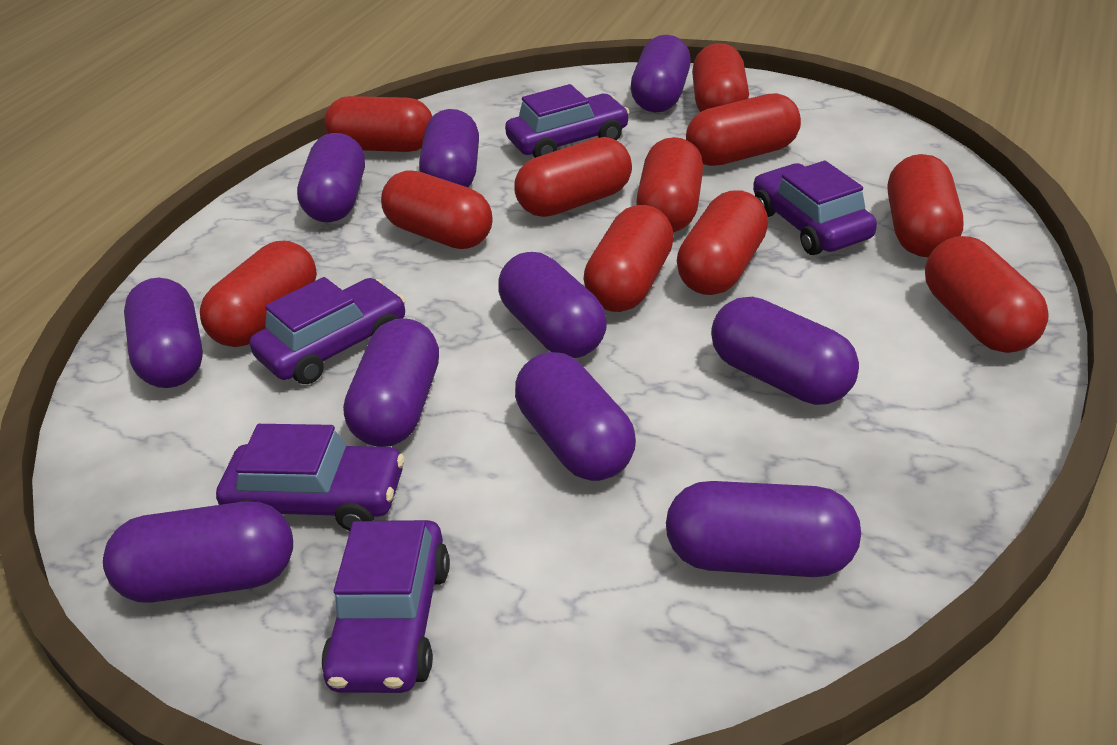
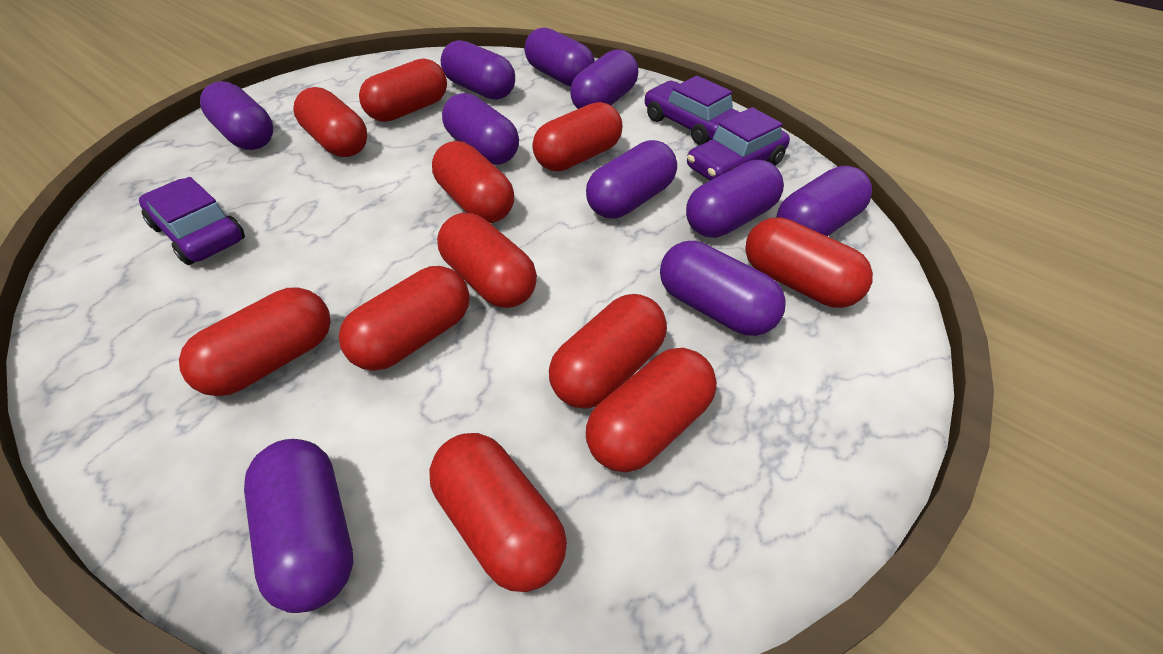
purple car: 5 -> 3

